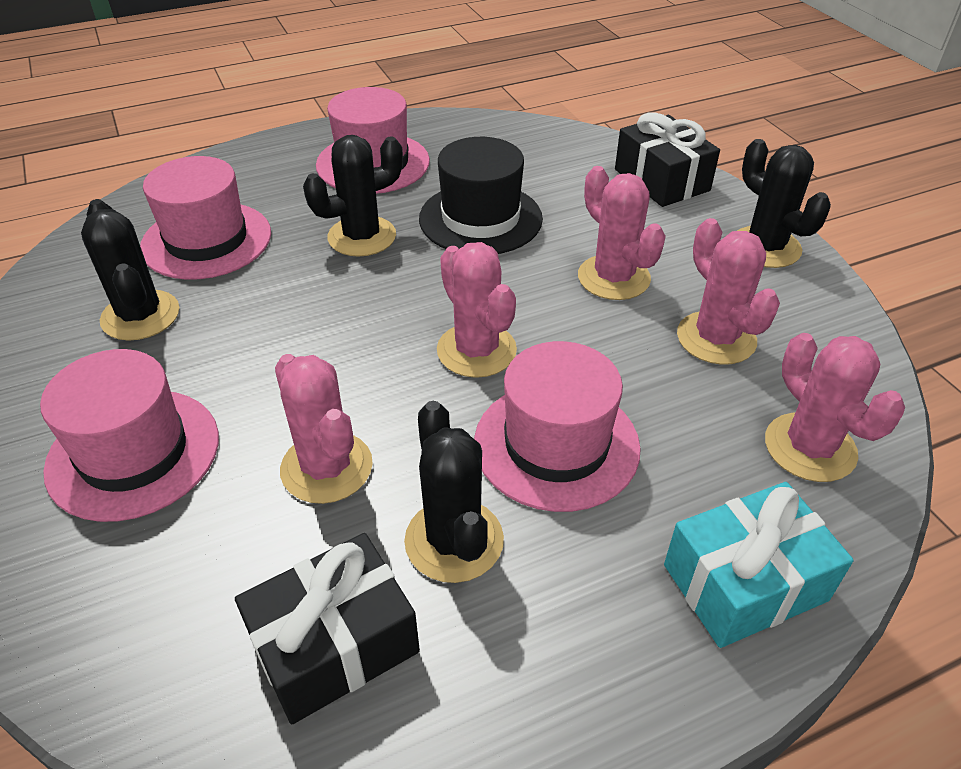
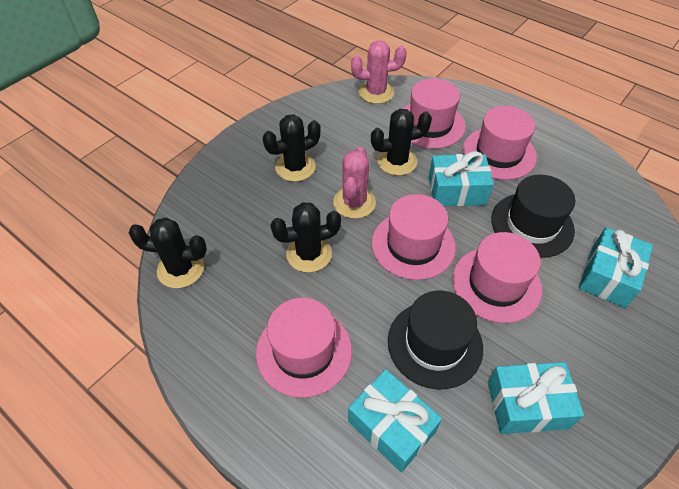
black gift: 2 -> 0
black hat: 1 -> 2
pink cactus: 5 -> 2
pink hat: 4 -> 5
turquoise gift: 1 -> 4

